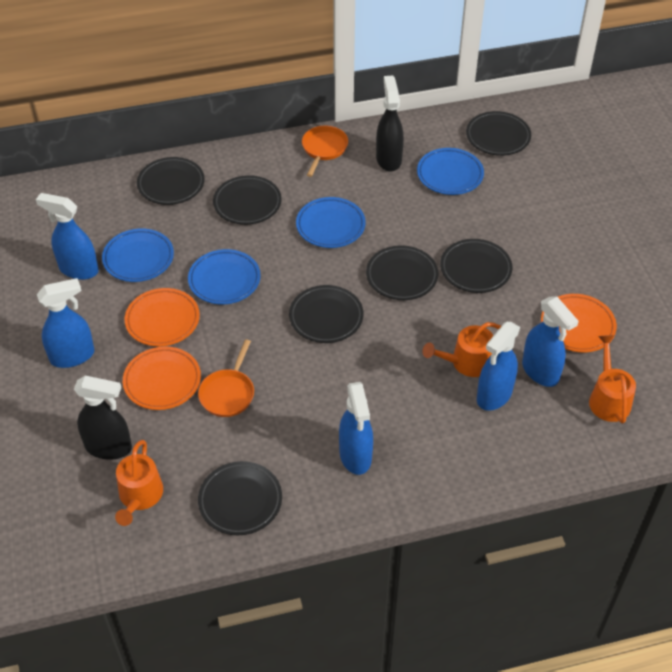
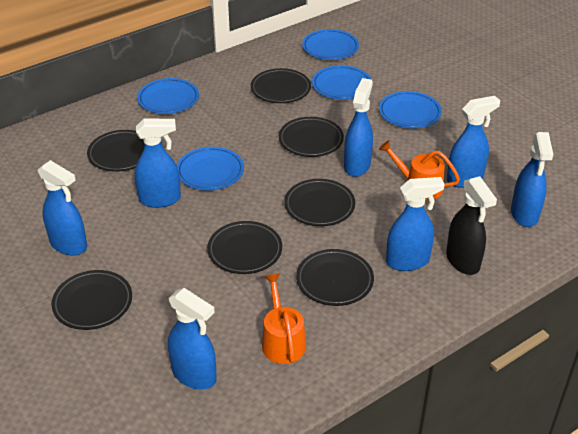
black spray bottle: 2 -> 1
blue plate: 4 -> 5
blue spray bottle: 5 -> 7
orange pan: 2 -> 0
orange plate: 3 -> 0
orange watering can: 3 -> 2

